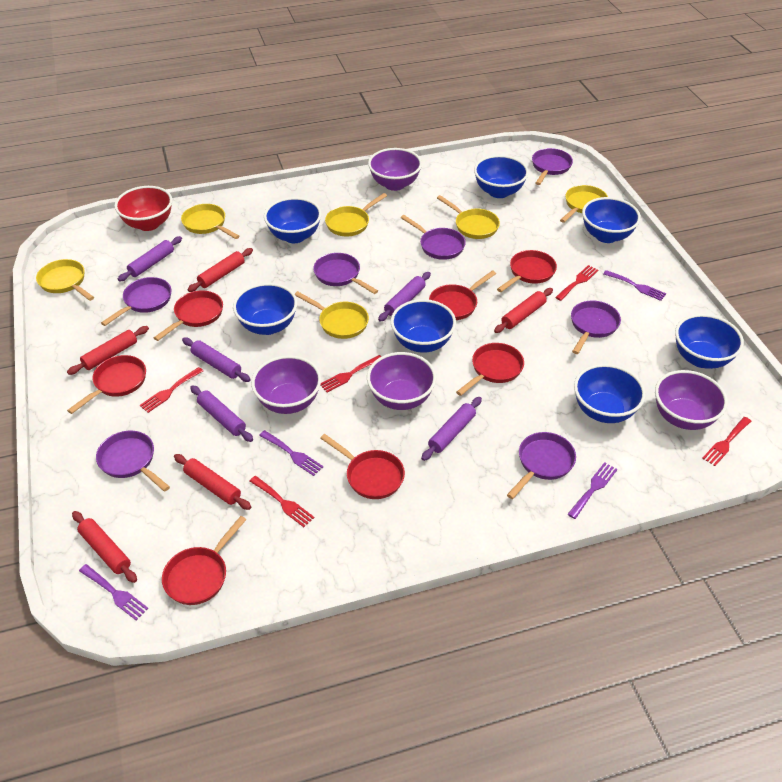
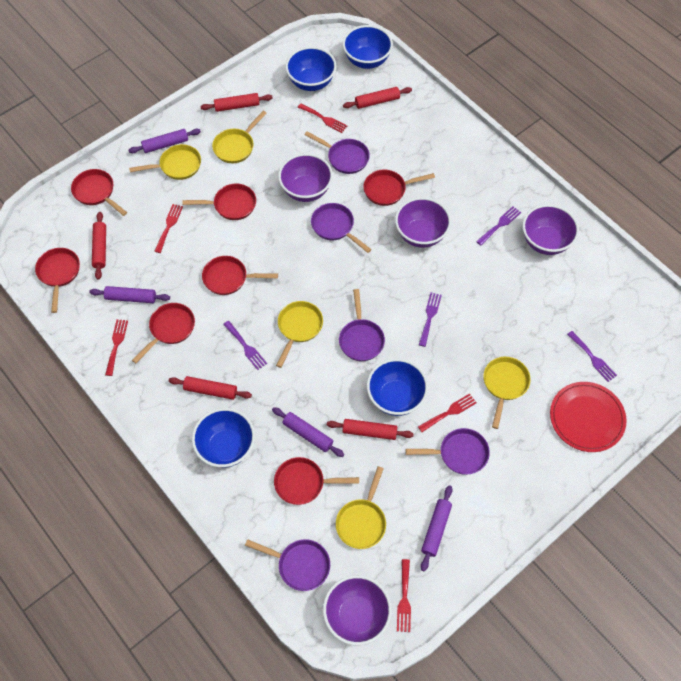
blue bowl: 7 -> 4
purple pan: 7 -> 5
purple rolling pin: 5 -> 4
red bowl: 1 -> 0
red plate: 0 -> 1
yellow pan: 6 -> 5

